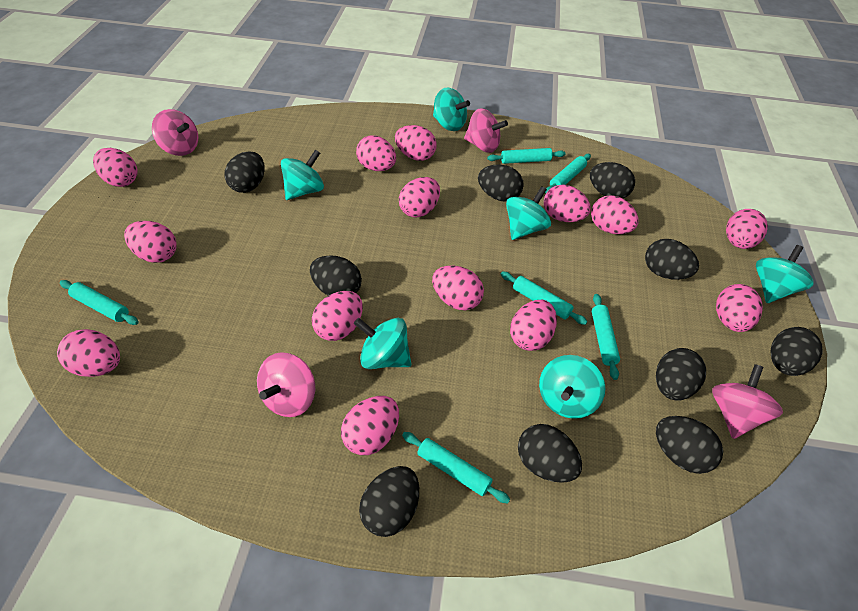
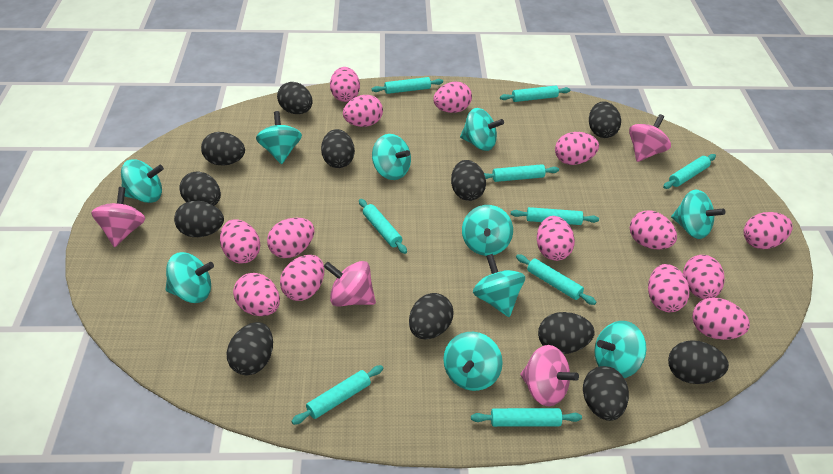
black egg: 10 -> 12
turquoise rolling pin: 6 -> 9
turquoise spinning top: 6 -> 10

